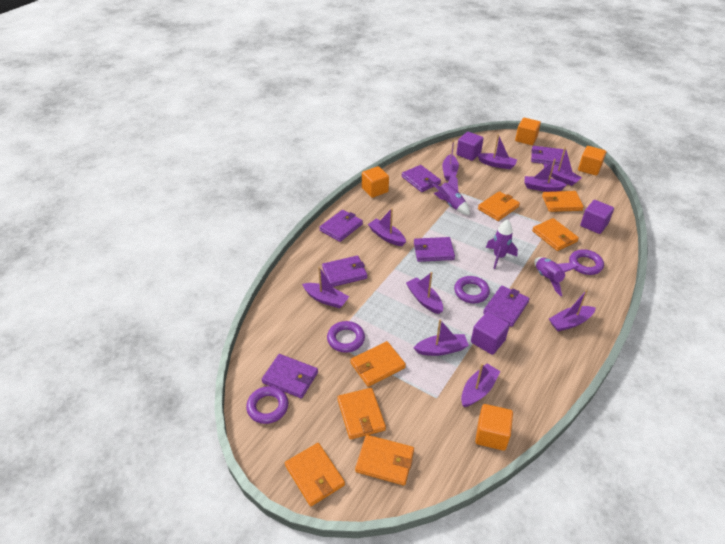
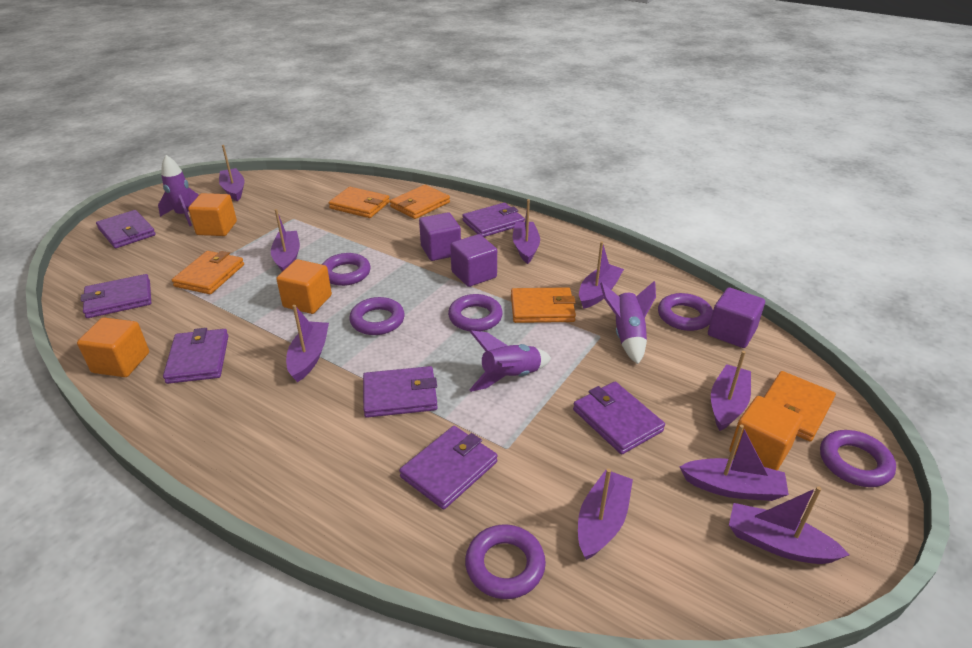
orange wallet: 7 -> 5
purple boat: 10 -> 9
purple ring: 4 -> 6

